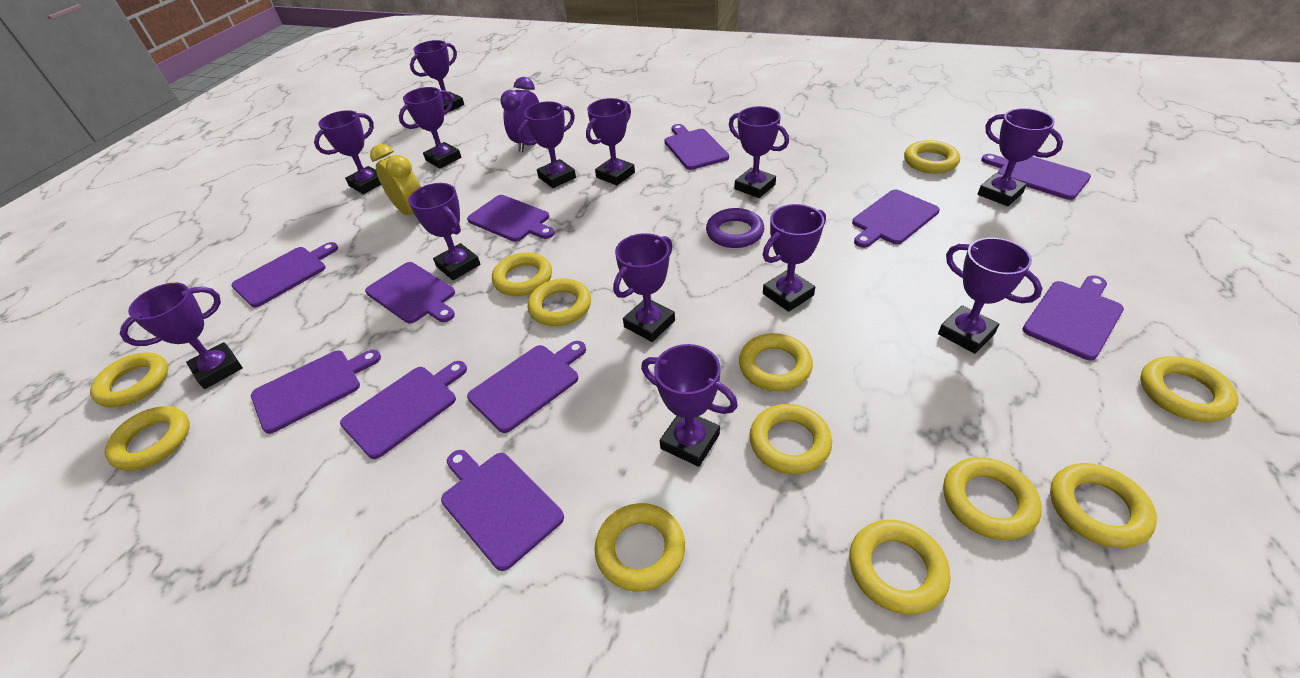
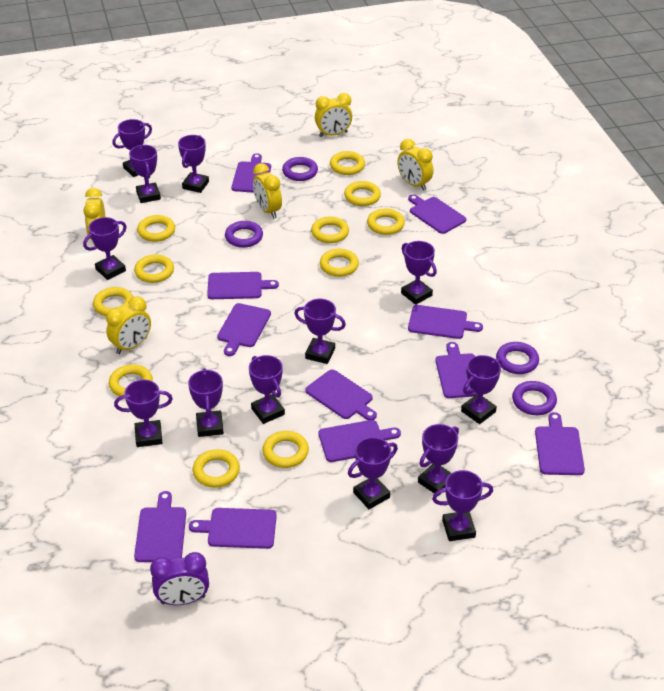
purple ring: 1 -> 4
yellow clock: 1 -> 5
yellow ring: 12 -> 11

